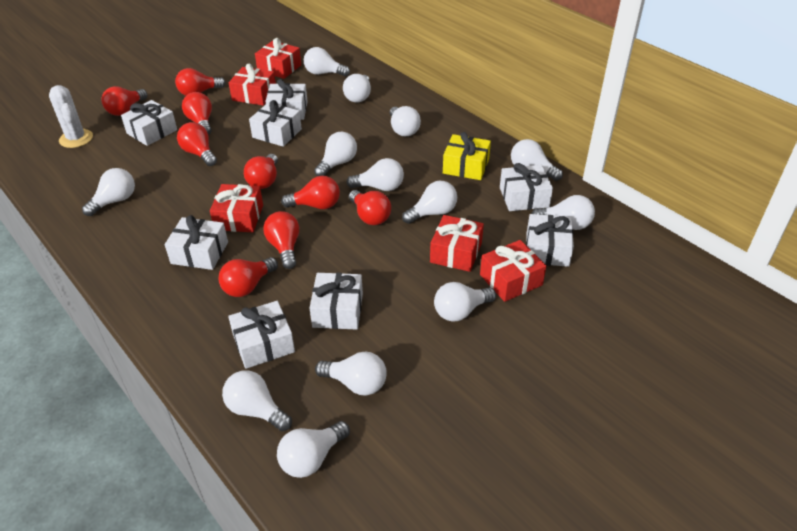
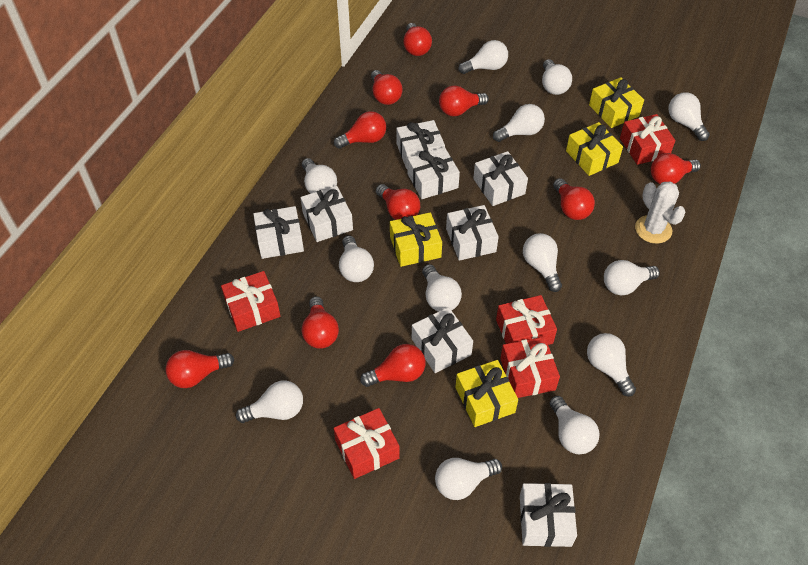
red light bulb: 9 -> 10
yellow gift: 1 -> 4

